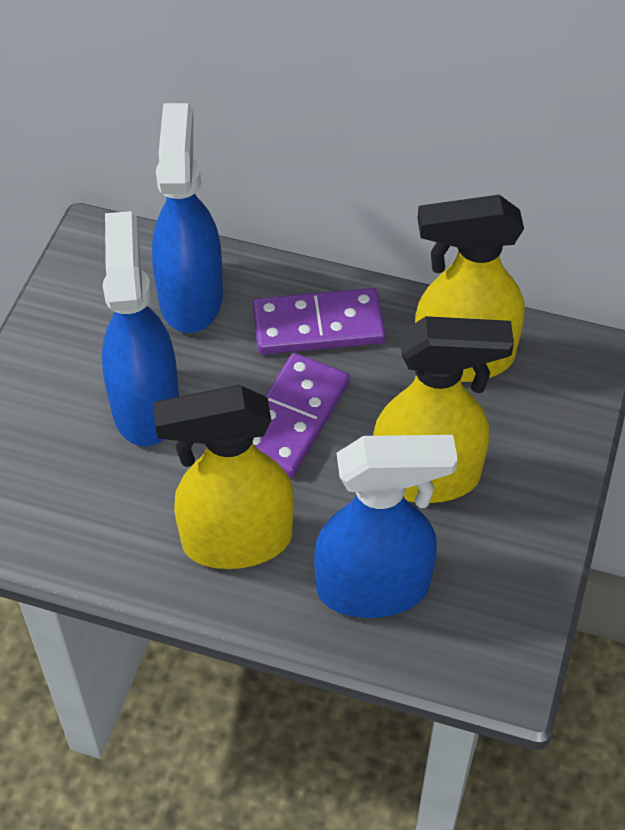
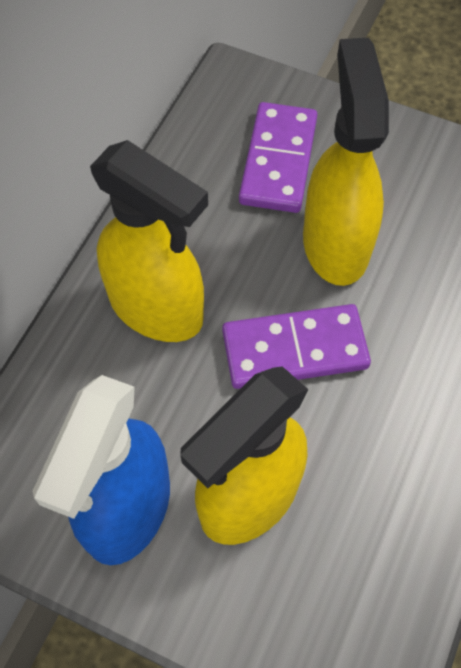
blue spray bottle: 3 -> 1

